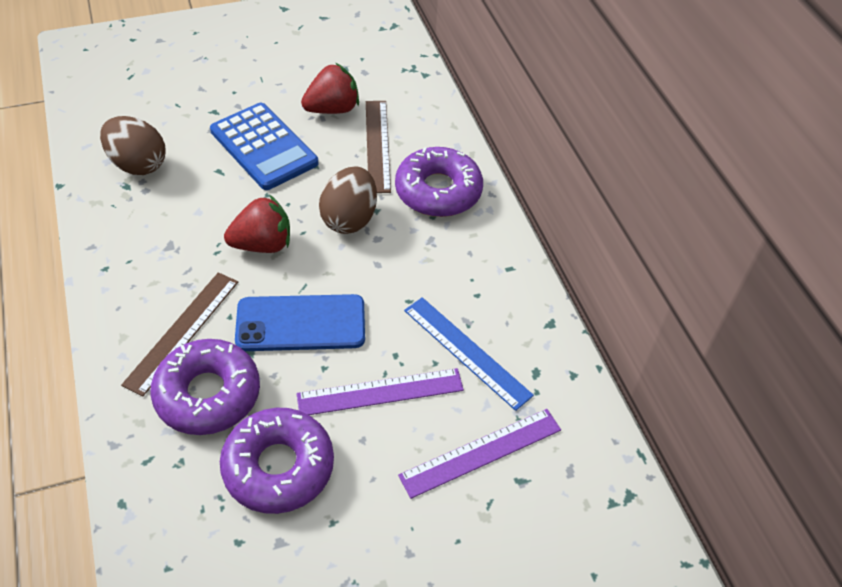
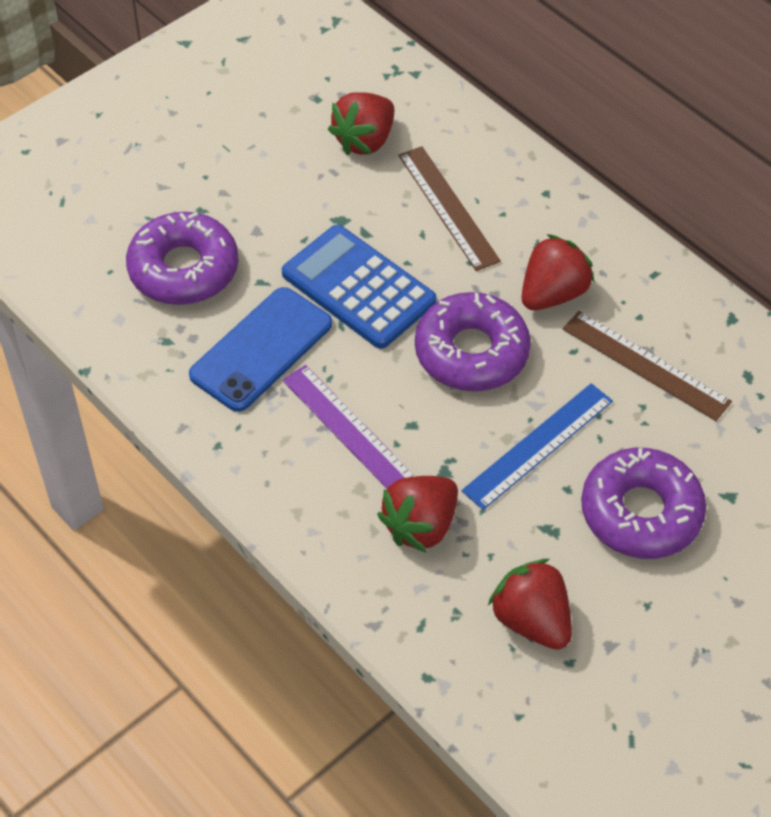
brown egg: 2 -> 0
purple ruler: 2 -> 1
red strawberry: 2 -> 4

